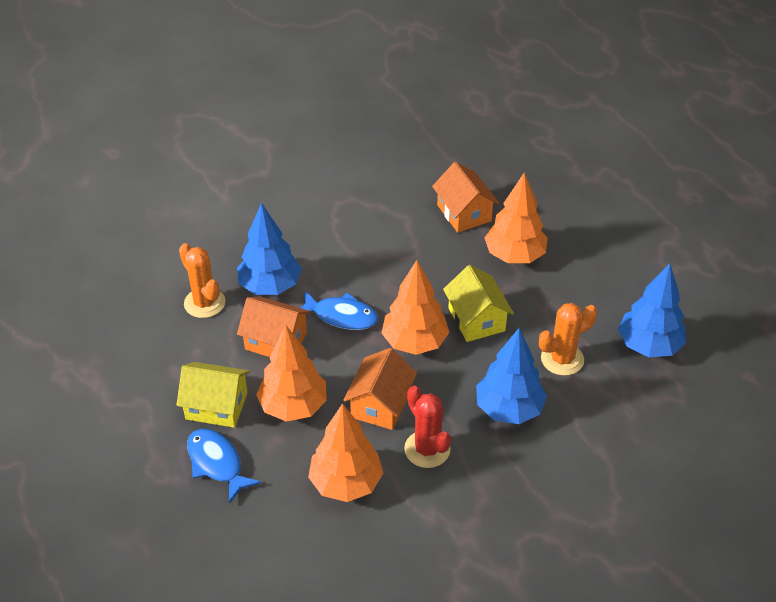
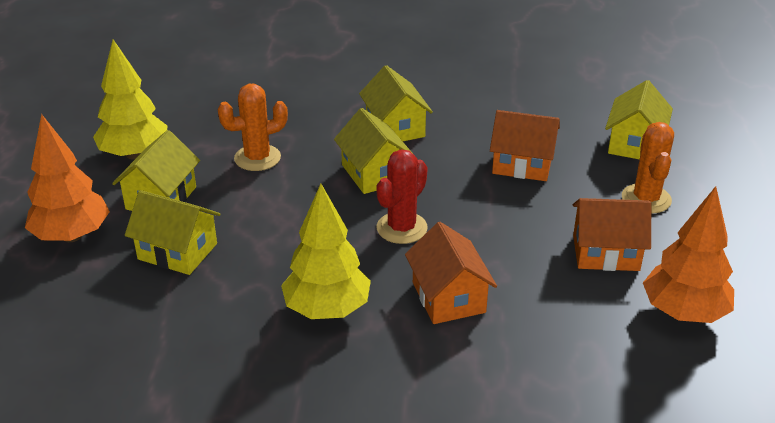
blue fish: 2 -> 0
blue tree: 3 -> 0
orange tree: 4 -> 2
yellow house: 2 -> 5
yellow tree: 0 -> 2

